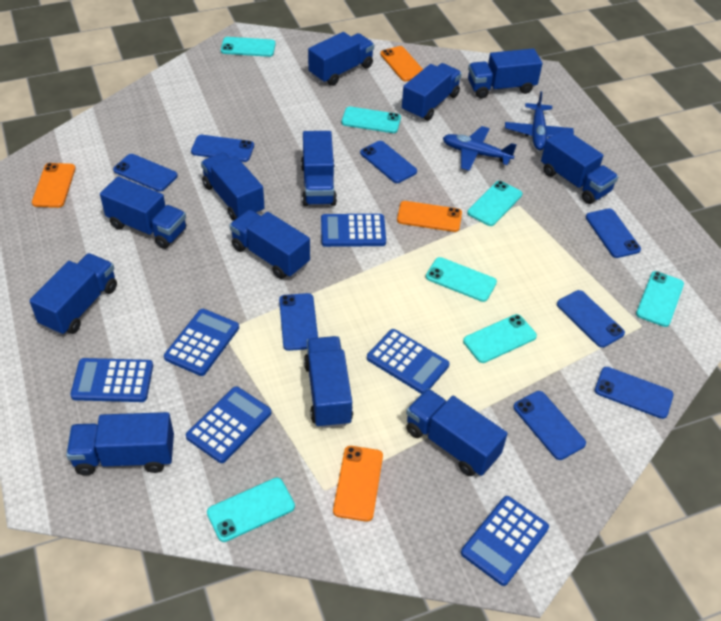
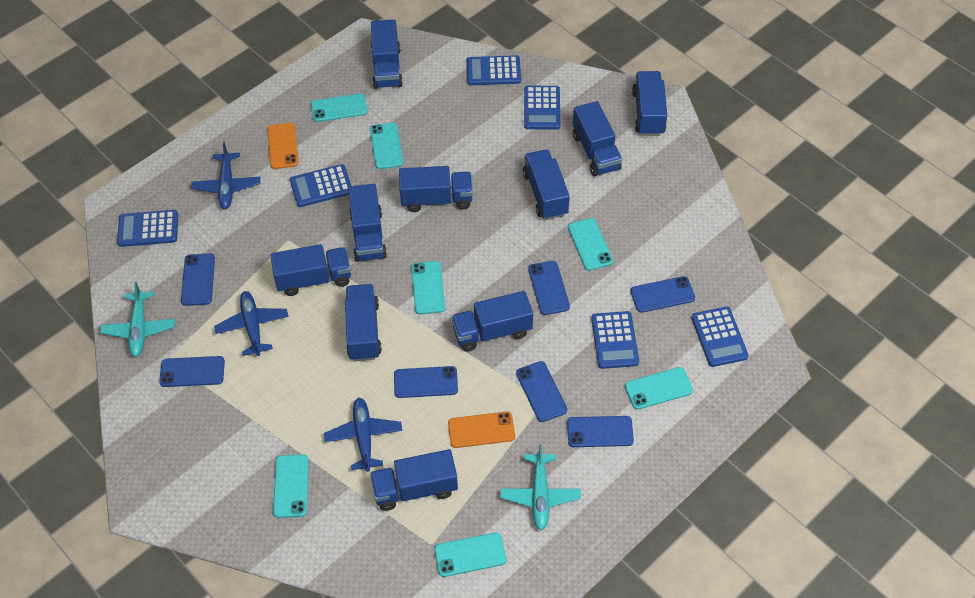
blue phone: 8 -> 7
blue plane: 2 -> 3
blue truck: 12 -> 10
orange phone: 4 -> 2
turquoise plane: 0 -> 2

